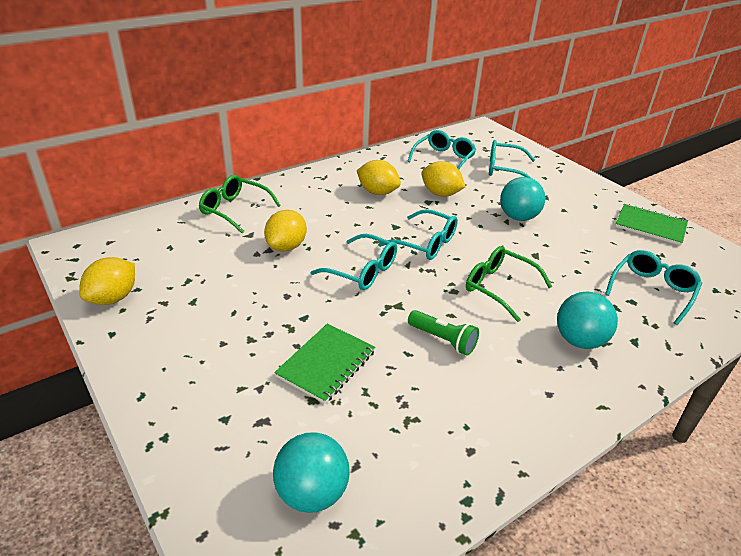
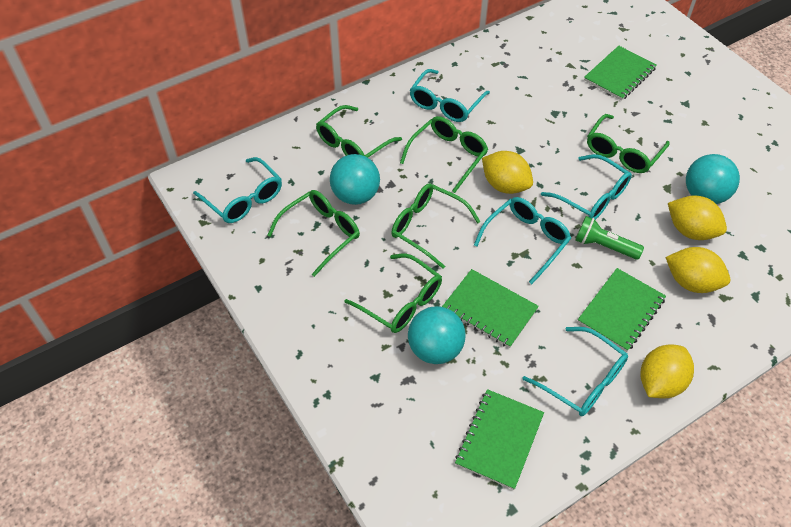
green glasses: 2 -> 6
green notebook: 2 -> 4

